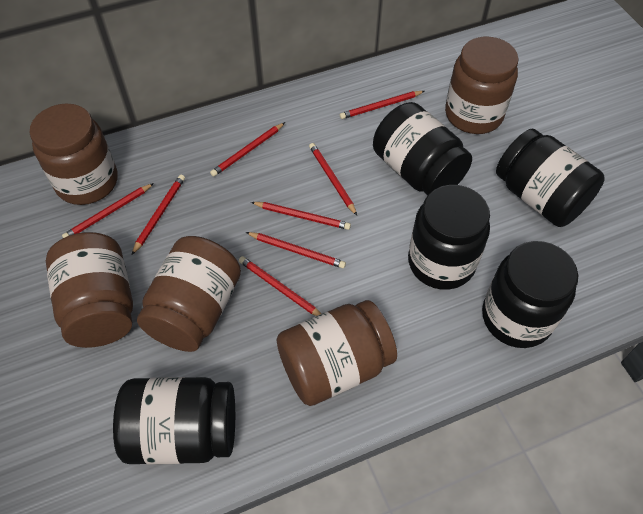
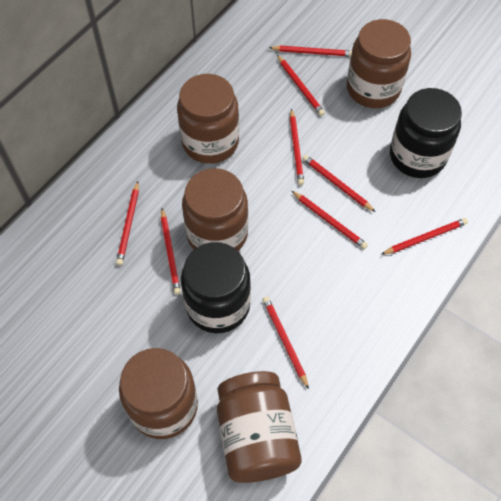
black jar: 5 -> 2
red pencil: 8 -> 9

